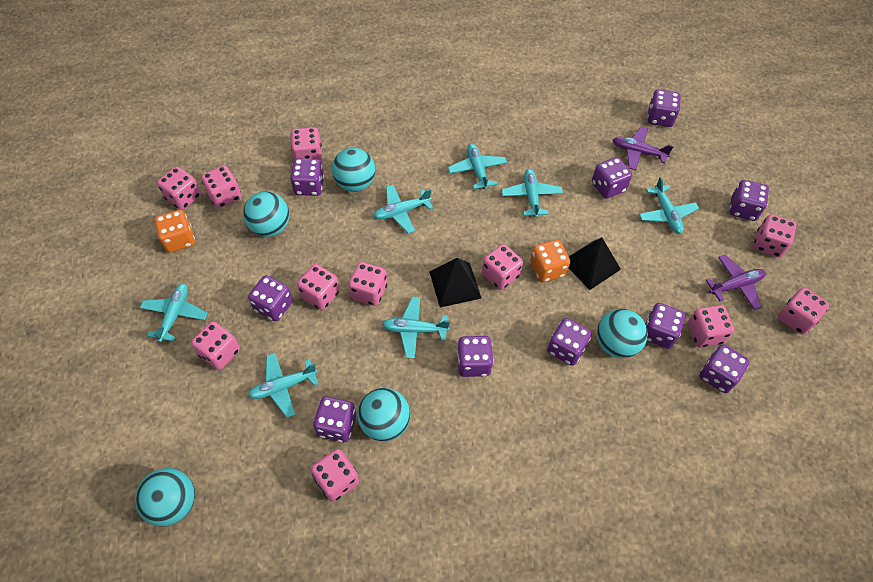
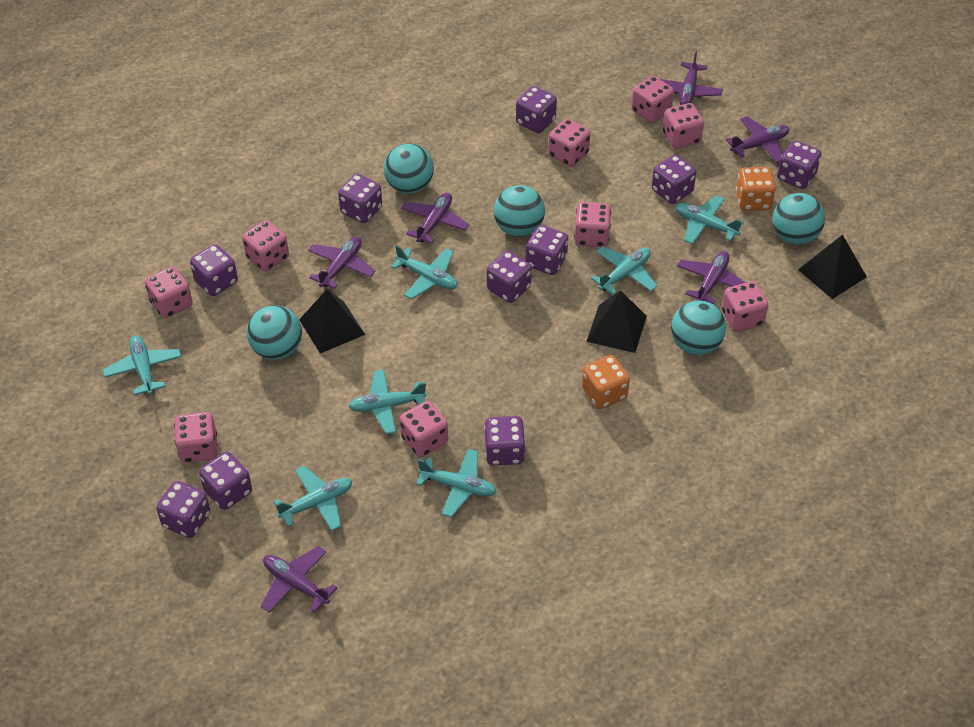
black pyramid: 2 -> 3
pink dice: 11 -> 9
purple plane: 2 -> 6

